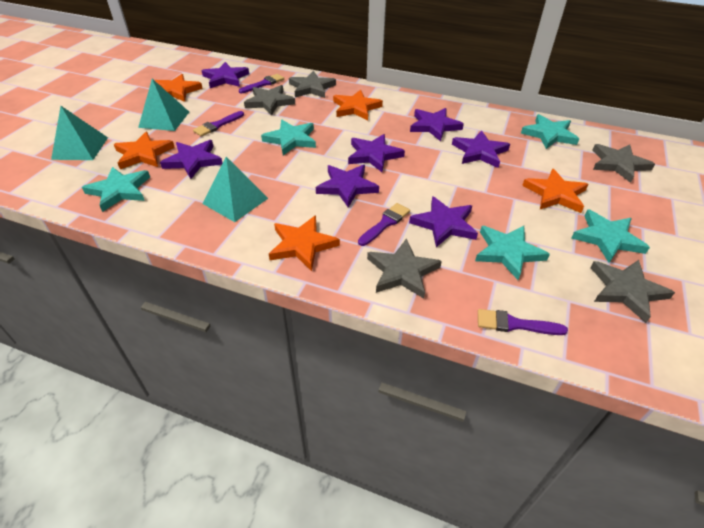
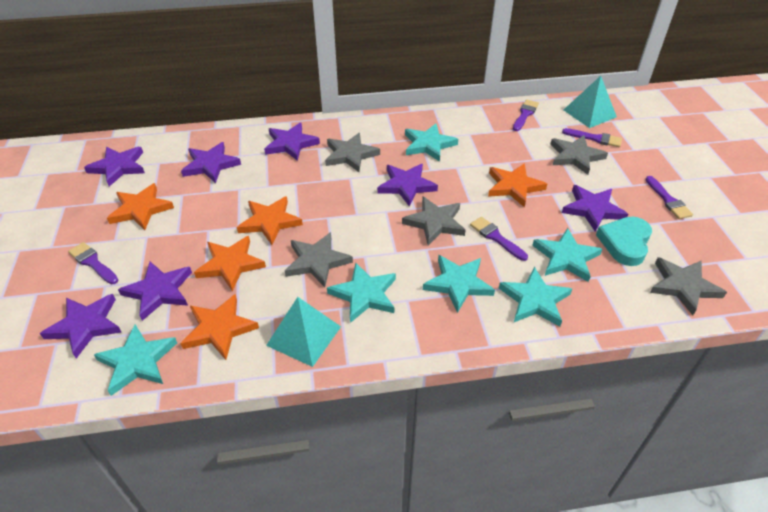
purple brush: 4 -> 5
turquoise heart: 0 -> 1
turquoise pyramid: 3 -> 2
turquoise star: 5 -> 6

